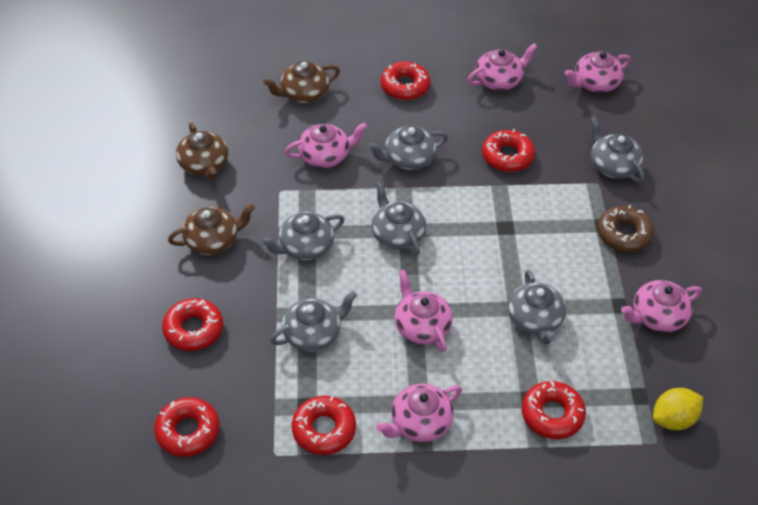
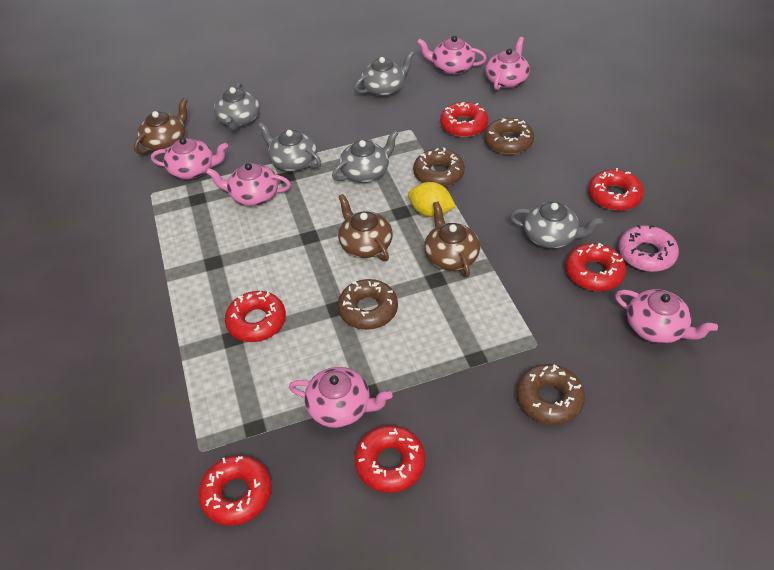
brown donut: 1 -> 4
grey teapot: 6 -> 5
pink donut: 0 -> 1

